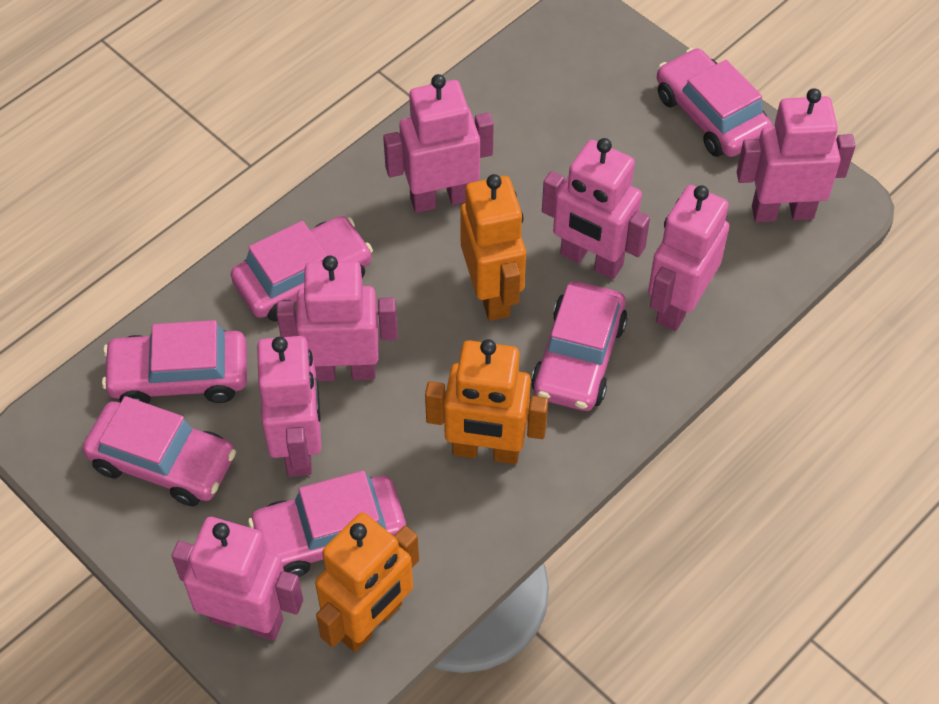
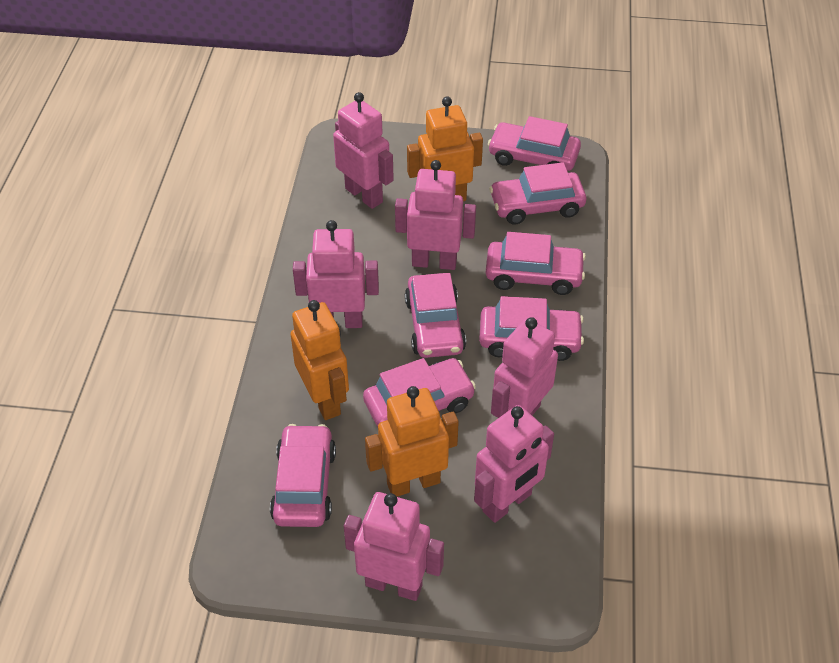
pink car: 6 -> 7
pink robot: 7 -> 6

